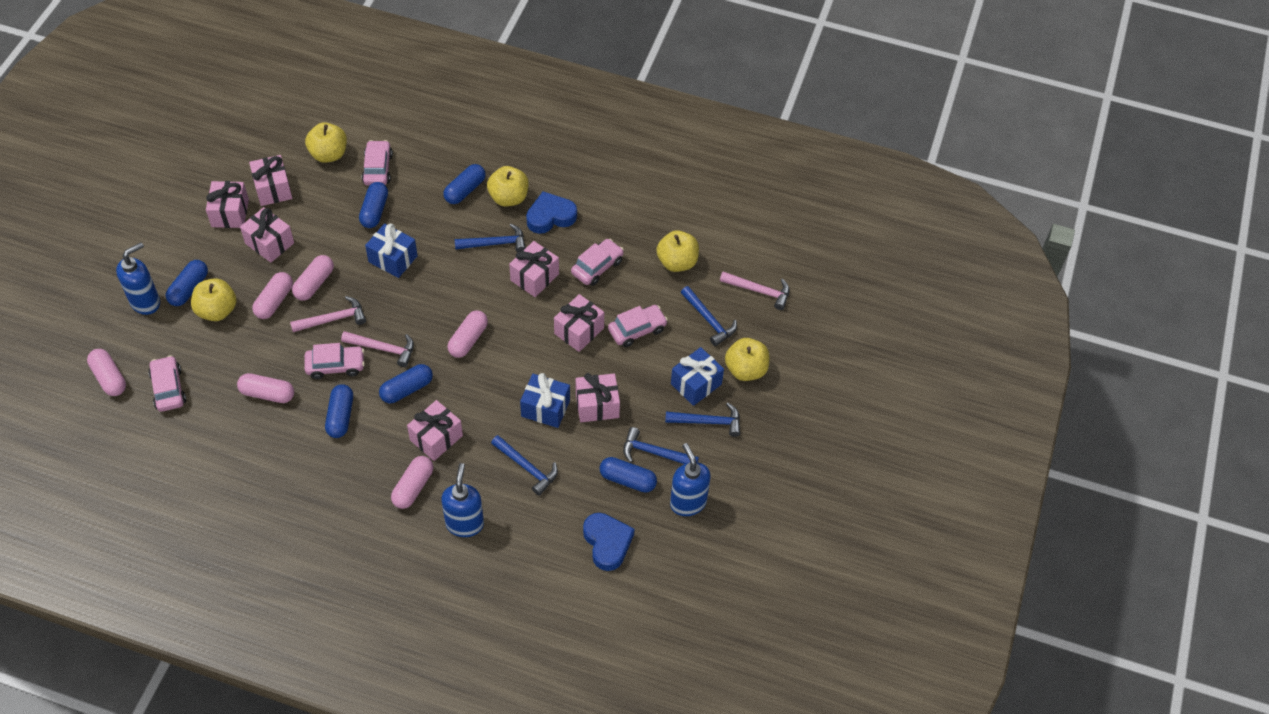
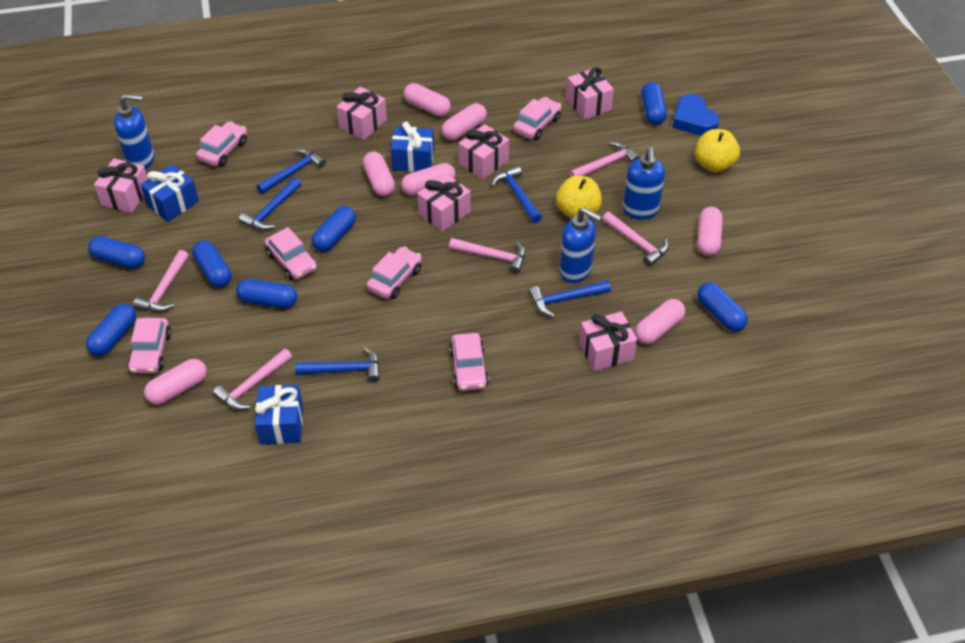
blue capsule: 6 -> 7
blue heart: 2 -> 1
pink capsule: 6 -> 7
pink car: 5 -> 6
pink gift: 7 -> 6
pink hammer: 3 -> 5
yellow apple: 5 -> 2

